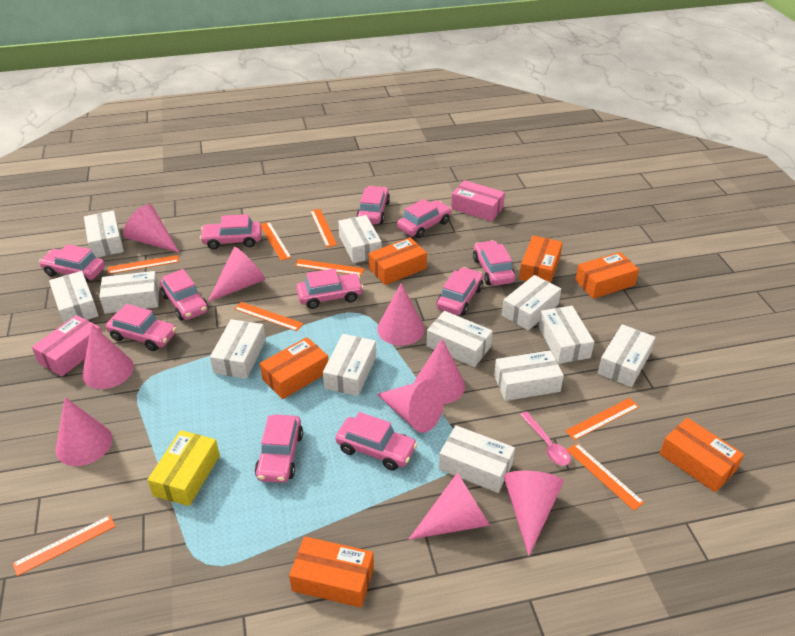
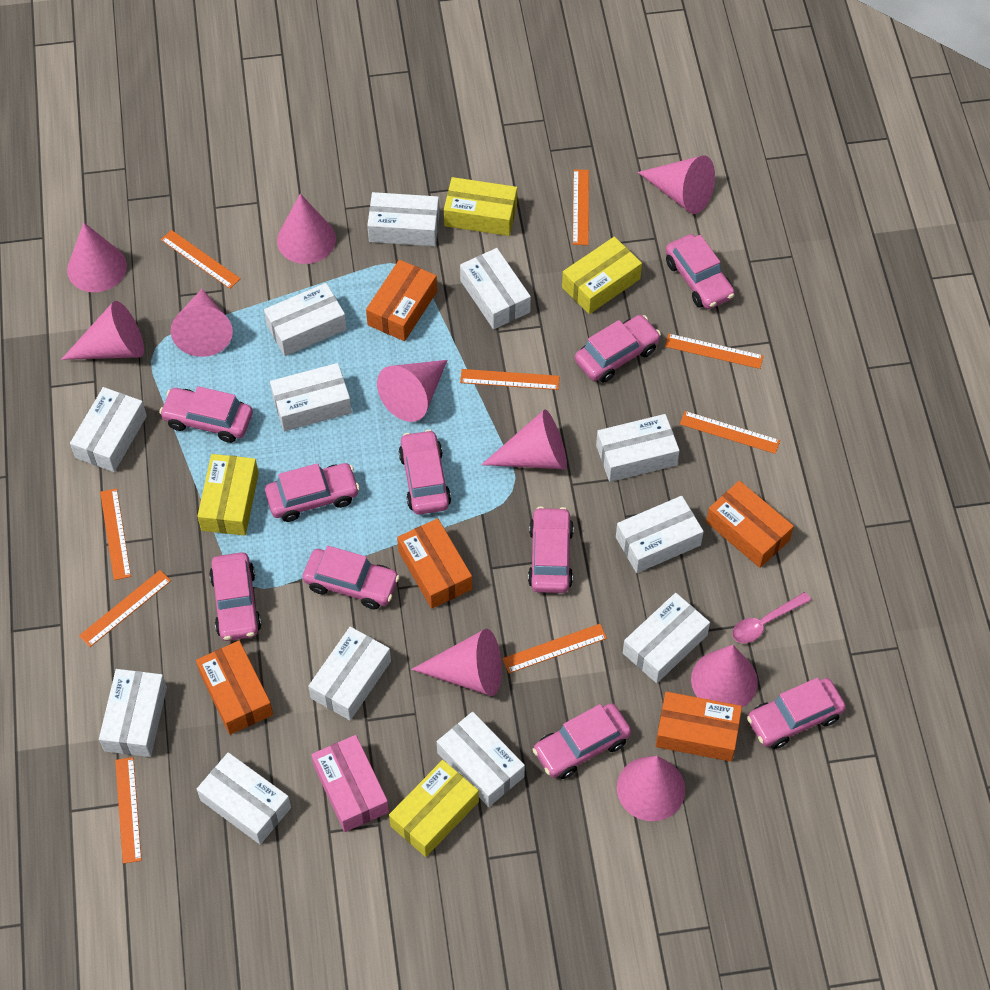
orange box: 6 -> 5
orange ruler: 8 -> 9
pink box: 2 -> 1
pink car: 11 -> 10
pink cone: 9 -> 10
yellow box: 1 -> 4

